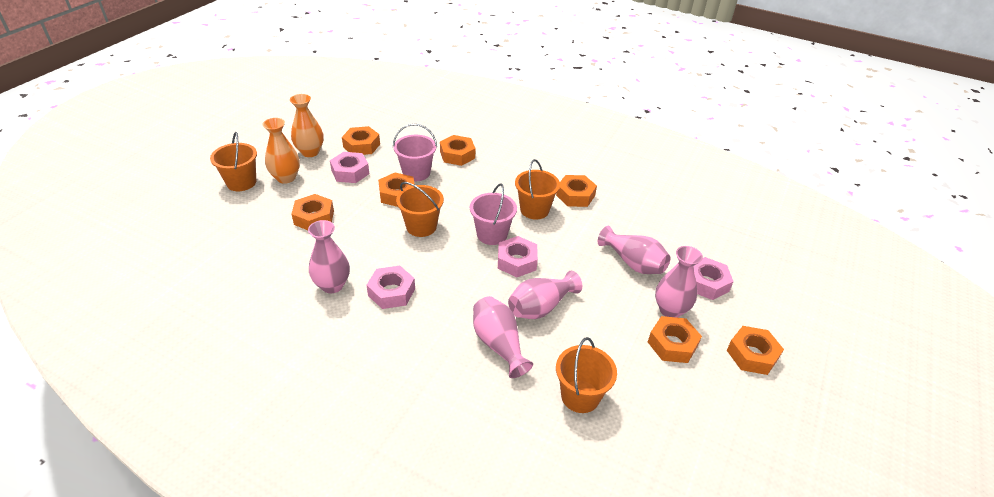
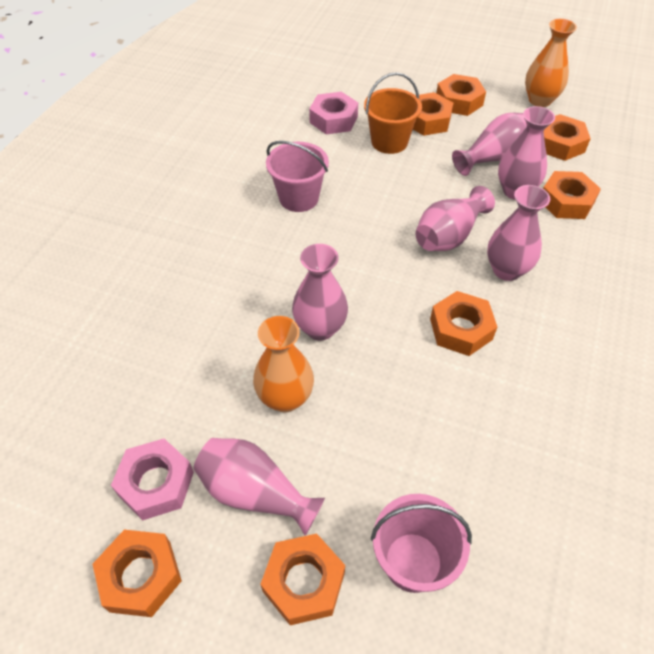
orange bucket: 4 -> 1
pink nut: 4 -> 2
pink vase: 5 -> 6

